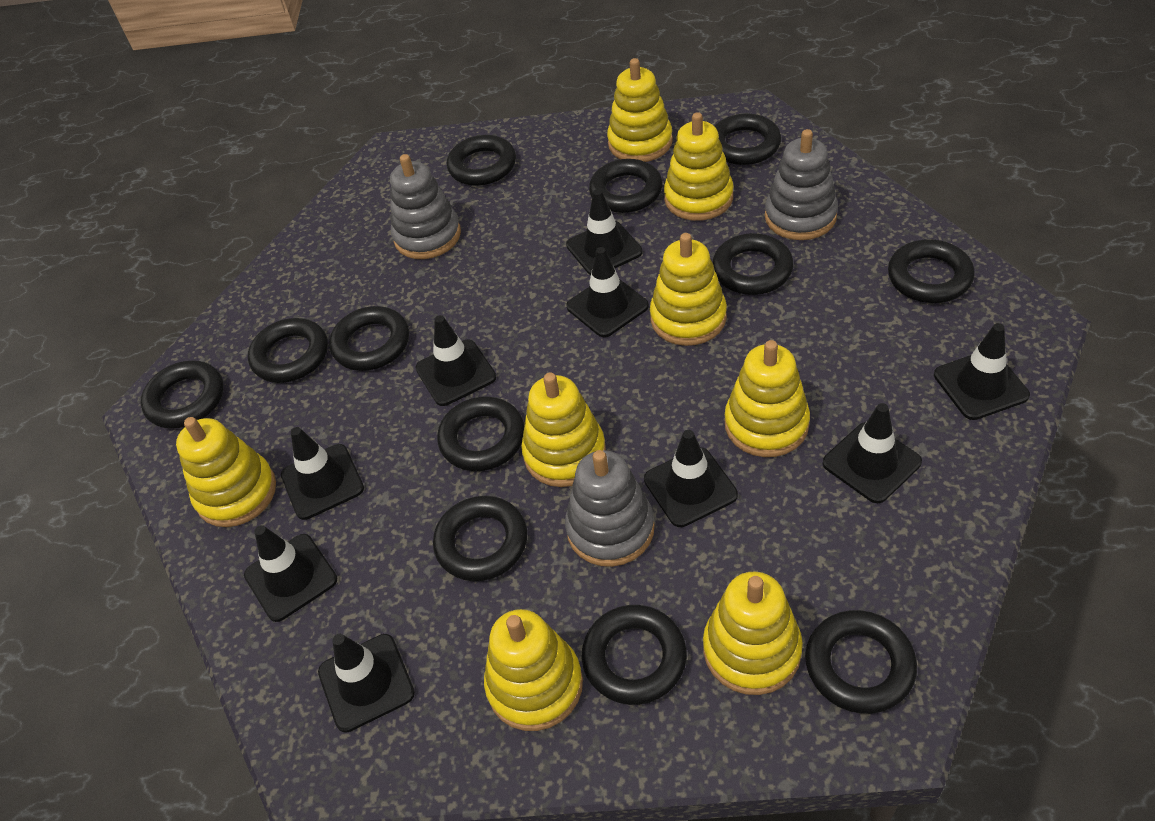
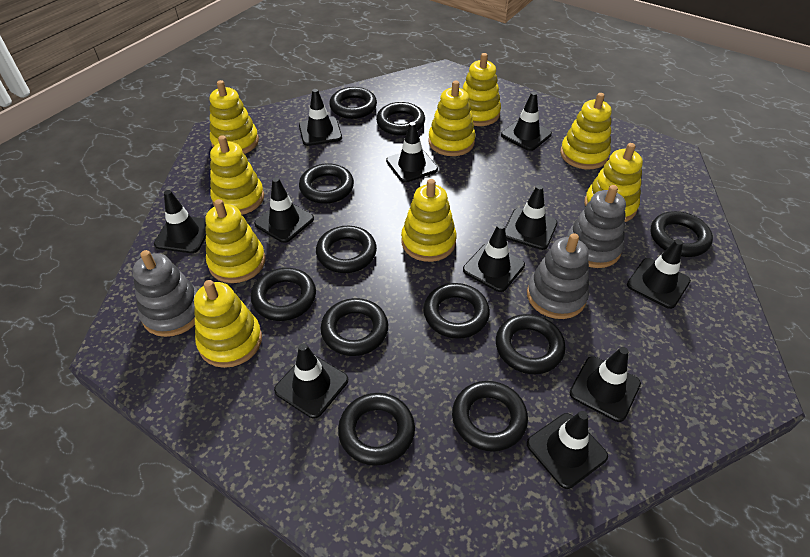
black ring: 12 -> 11
black traffic cone: 9 -> 11
yellow stacking toy: 8 -> 9

